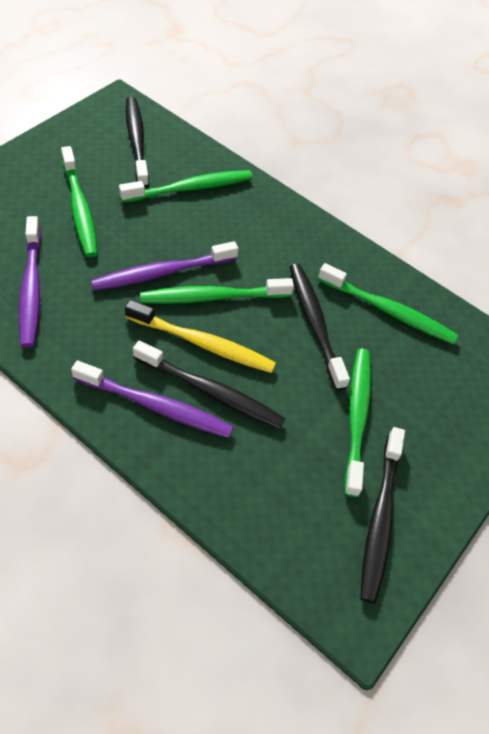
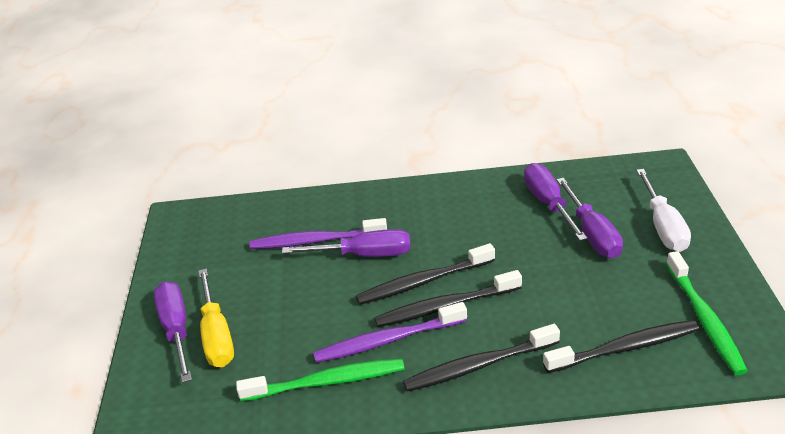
green toothbrush: 5 -> 2
purple screwdriver: 0 -> 4
purple toothbrush: 3 -> 2
white screwdriver: 0 -> 1
yellow screwdriver: 0 -> 1
yellow toothbrush: 1 -> 0

